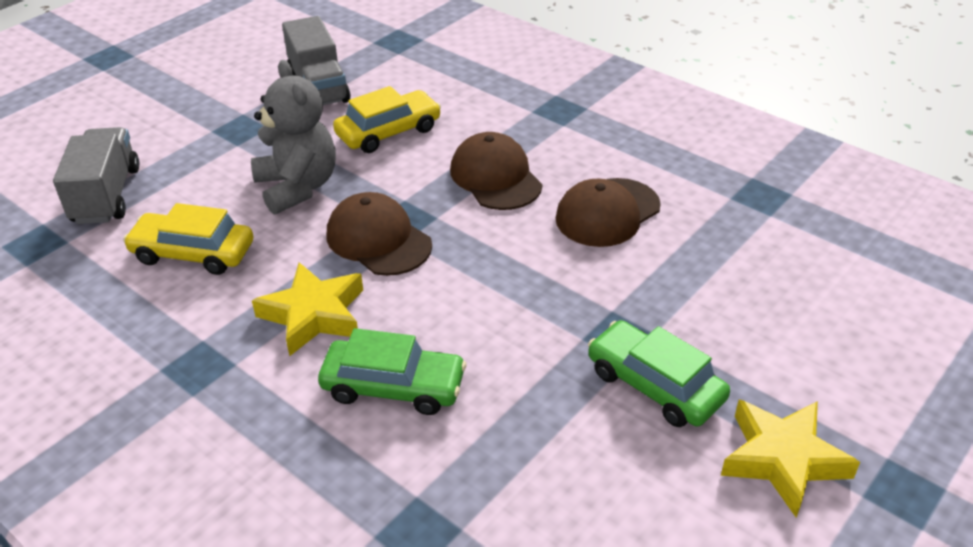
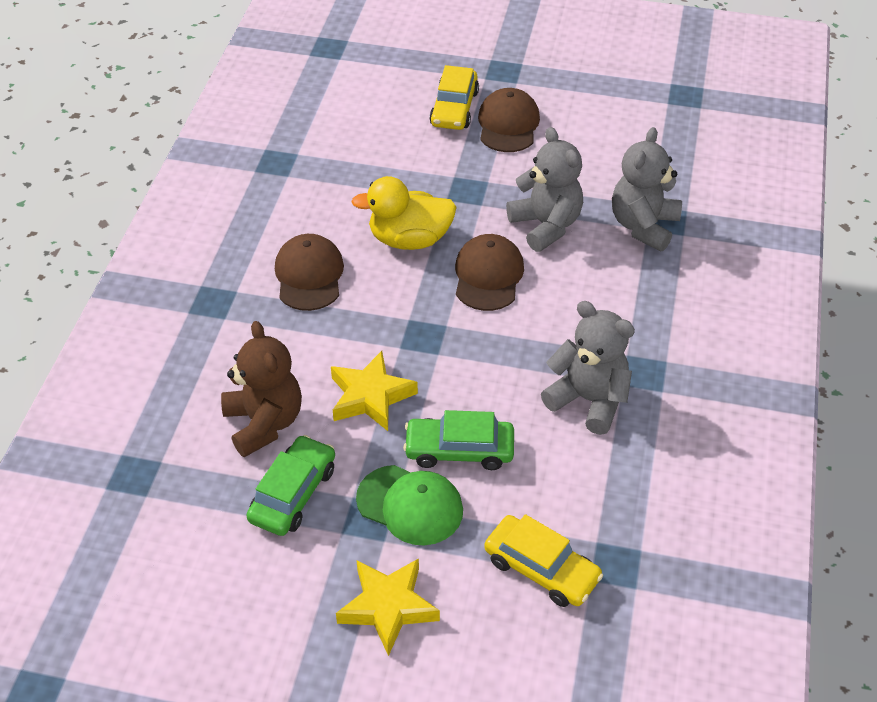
brown teddy bear: 0 -> 1
green cap: 0 -> 1
grey teddy bear: 1 -> 3
grey truck: 2 -> 0
yellow duck: 0 -> 1

